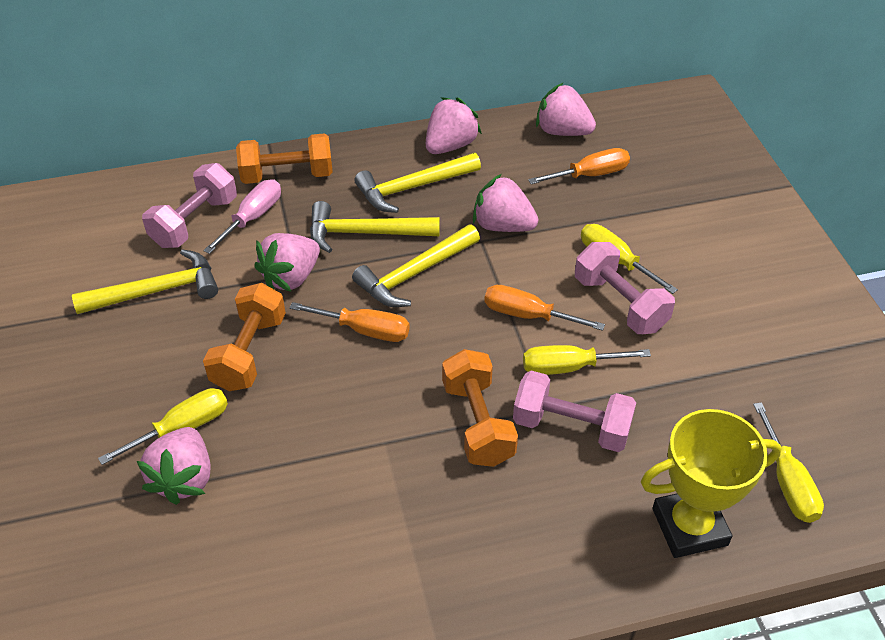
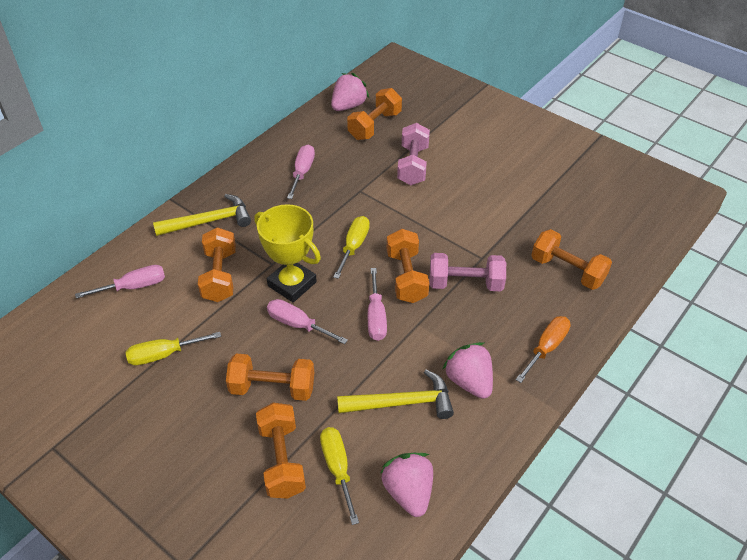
orange dumbbell: 3 -> 6
orange screwdriver: 3 -> 1
pink dumbbell: 3 -> 2
pink screwdriver: 1 -> 4
pink strawberry: 5 -> 3
yellow hammer: 4 -> 2
yellow screwdriver: 4 -> 3

